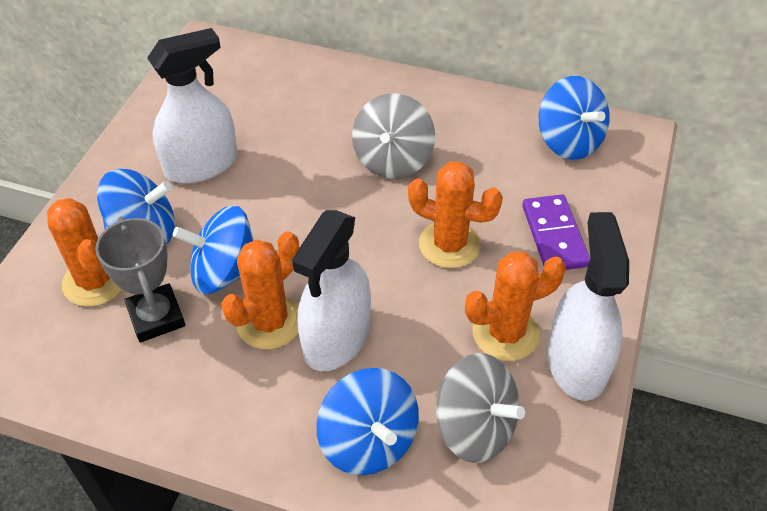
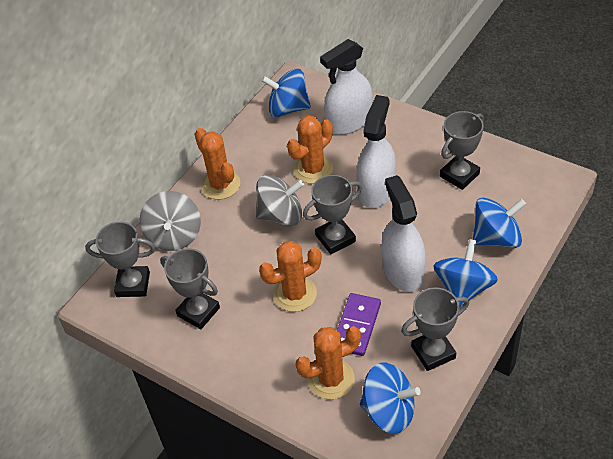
grey trophy: 1 -> 5

